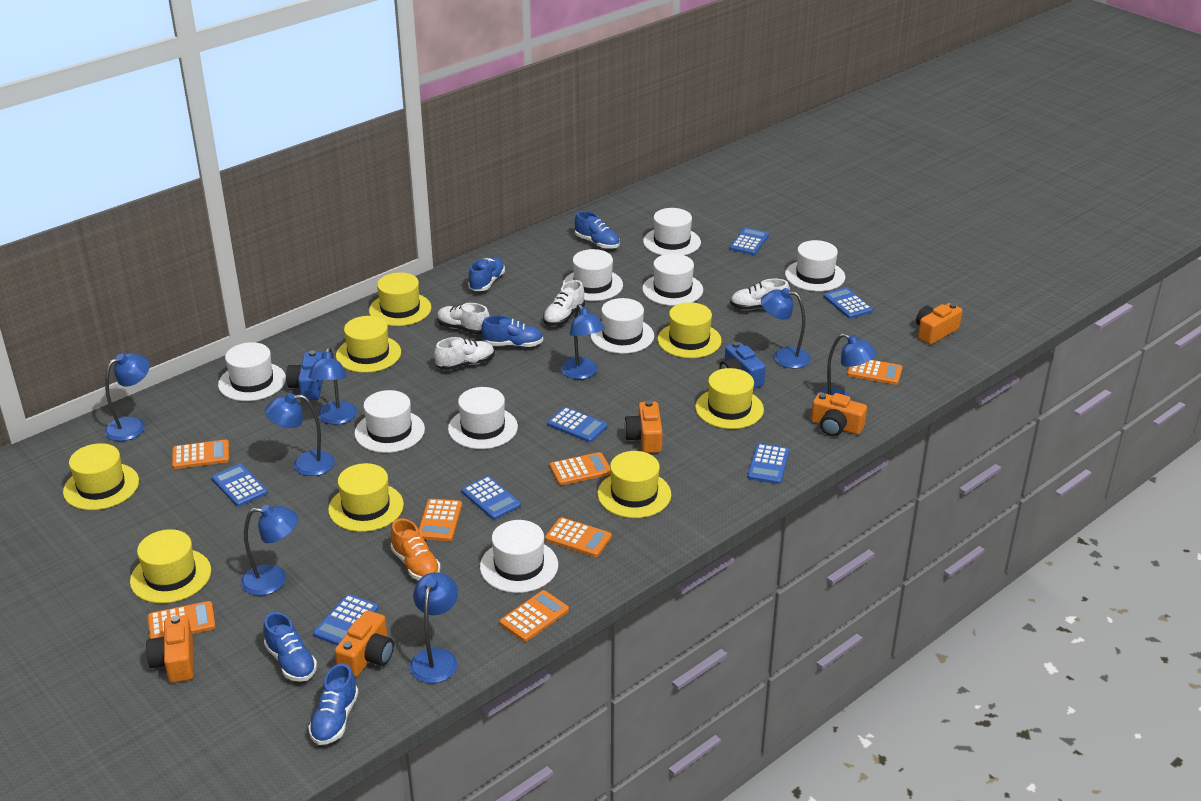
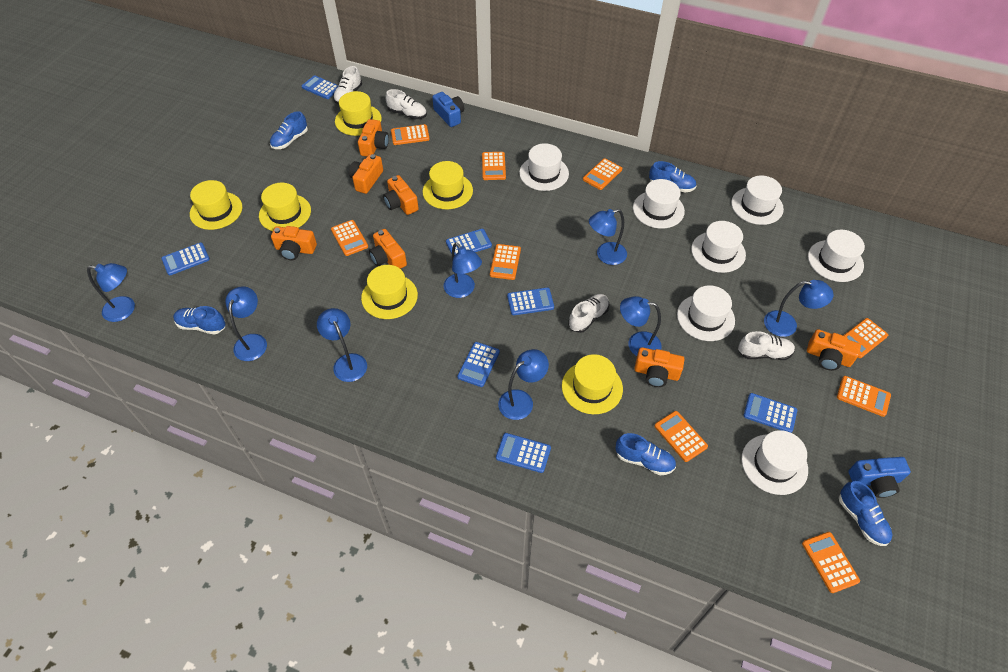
orange calculator: 7 -> 9
orange camera: 5 -> 7
orange shoe: 1 -> 0
white hat: 9 -> 7
yellow hat: 8 -> 6

